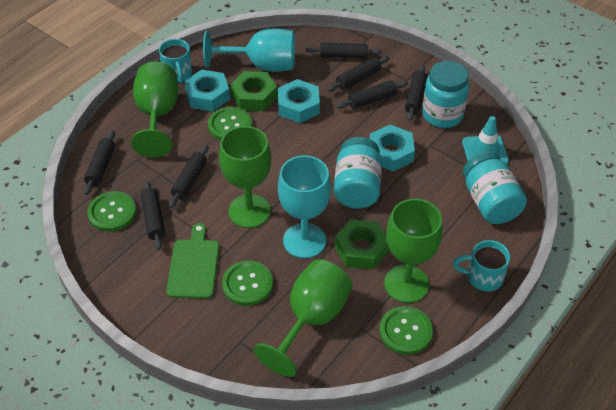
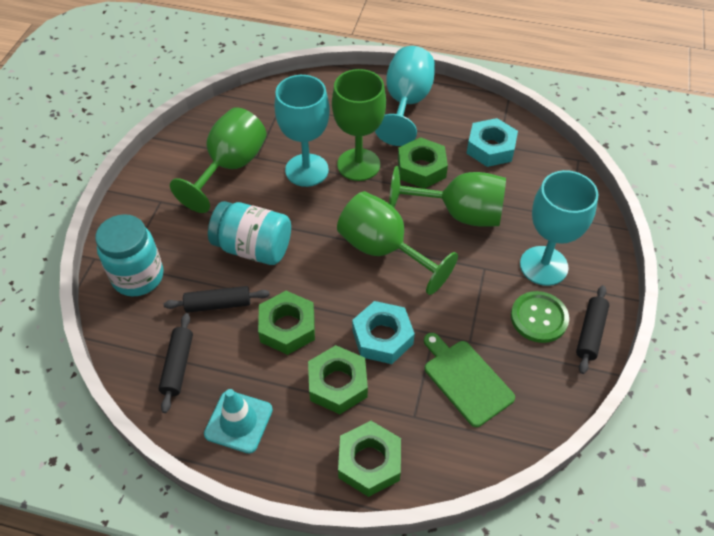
black rolling pin: 7 -> 3
green button: 4 -> 1
green nut: 2 -> 4
turquoise goblet: 2 -> 3
turquoise jar: 3 -> 2
turquoise mug: 2 -> 0
turquoise nut: 3 -> 2

